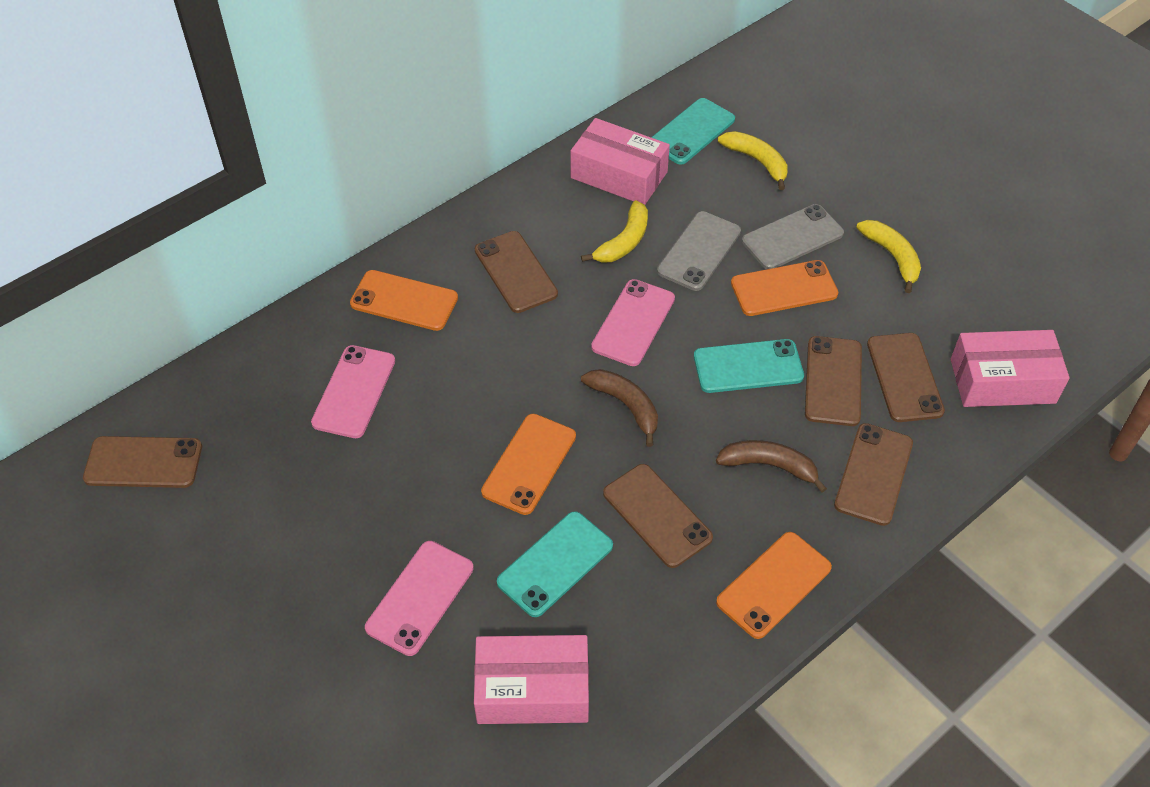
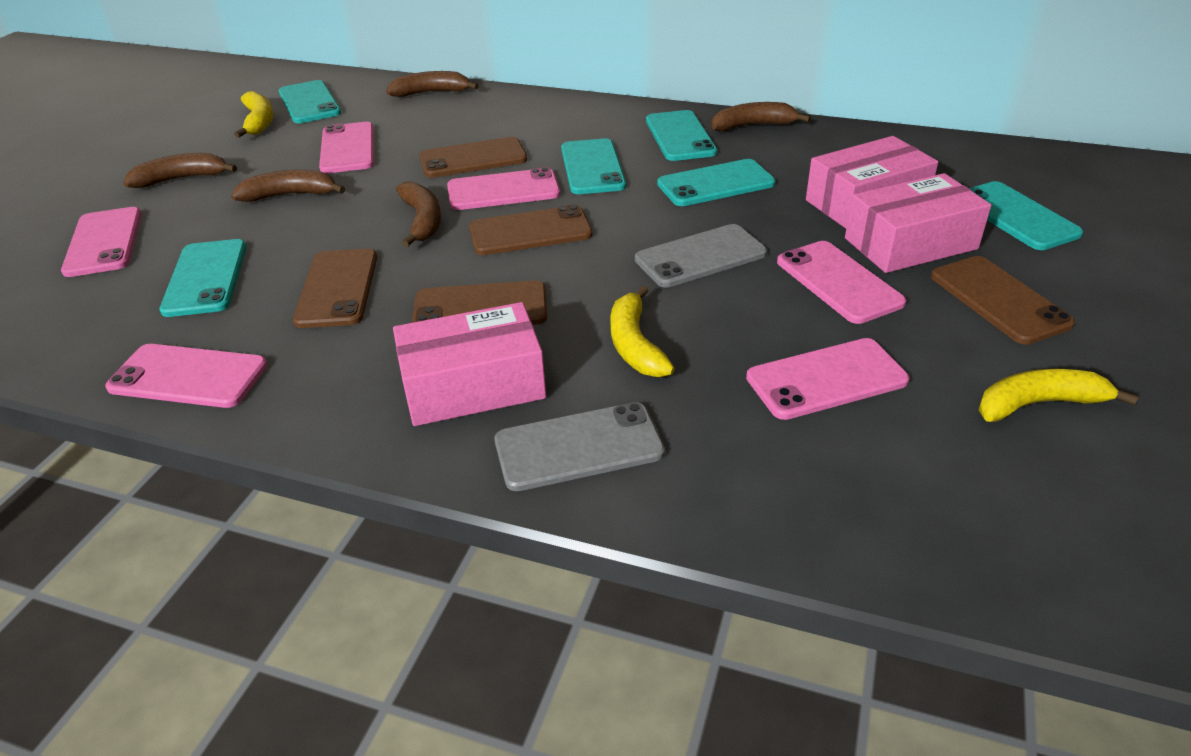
brown banana: 2 -> 5
brown phone: 6 -> 5
orange phone: 4 -> 0
pink phone: 3 -> 6
turquoise phone: 3 -> 6

